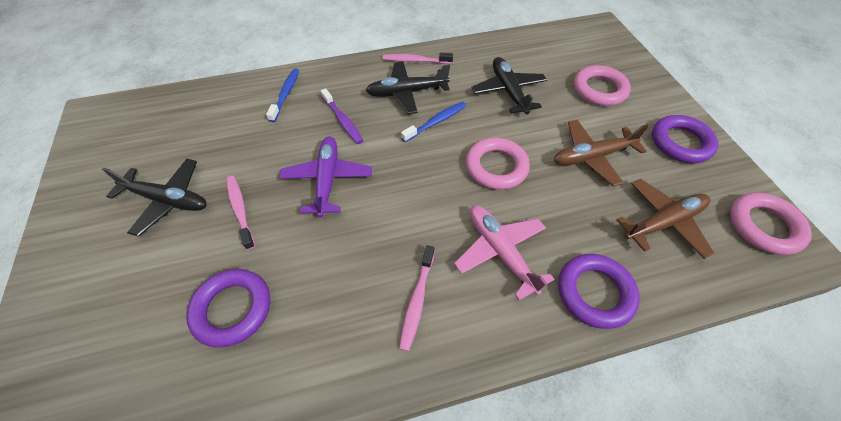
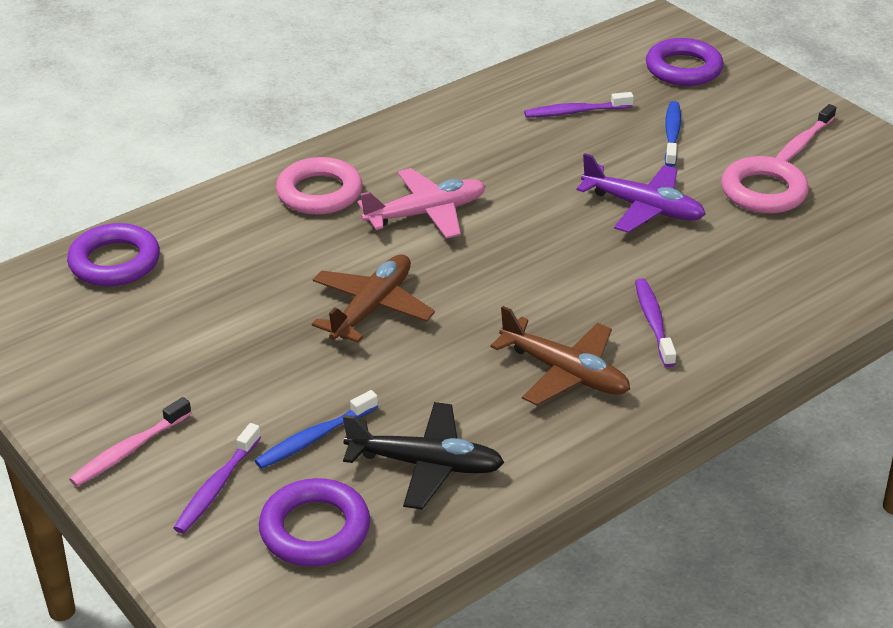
black plane: 3 -> 1
pink ring: 3 -> 2
pink toothbrush: 3 -> 2
purple toothbrush: 1 -> 3

